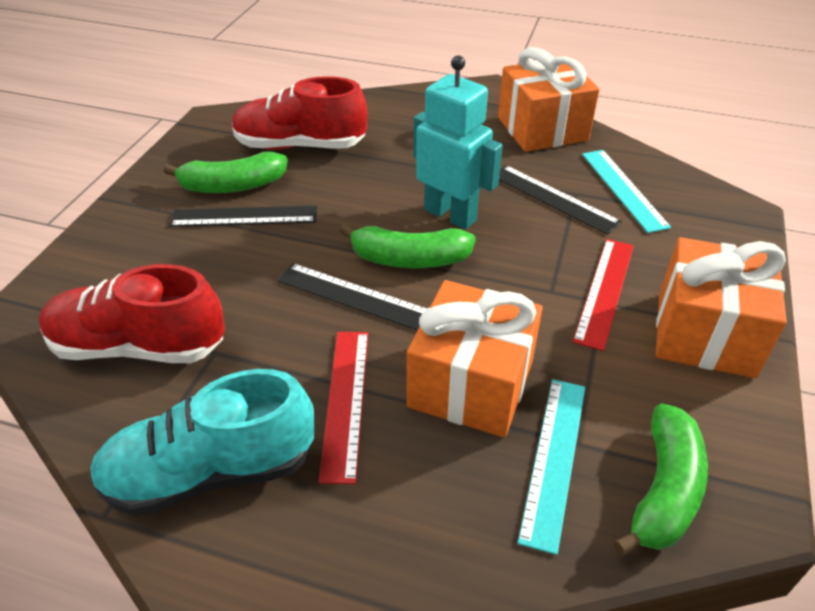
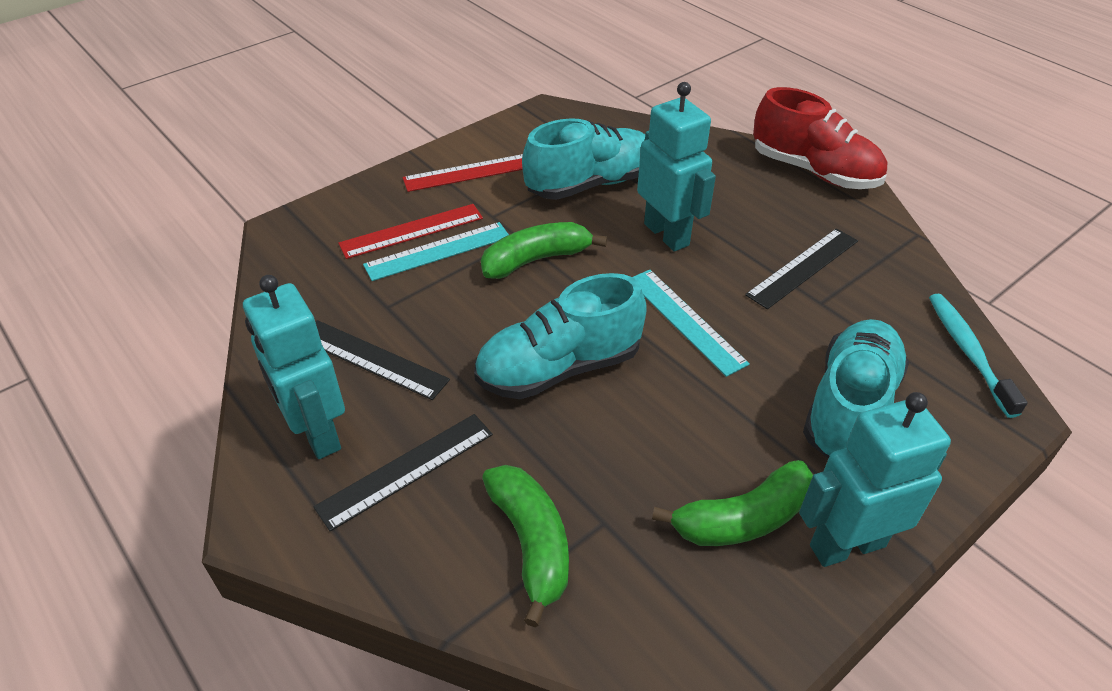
orange gift: 3 -> 0
red shoe: 2 -> 1
turquoise robot: 1 -> 3
turquoise shoe: 1 -> 3
turquoise toothbrush: 0 -> 1

